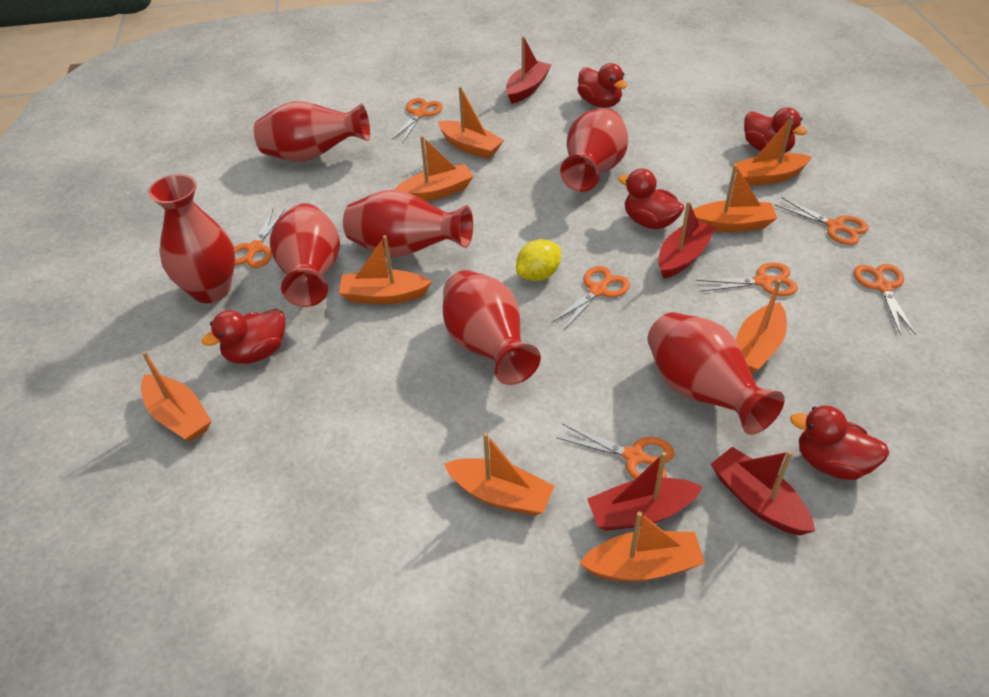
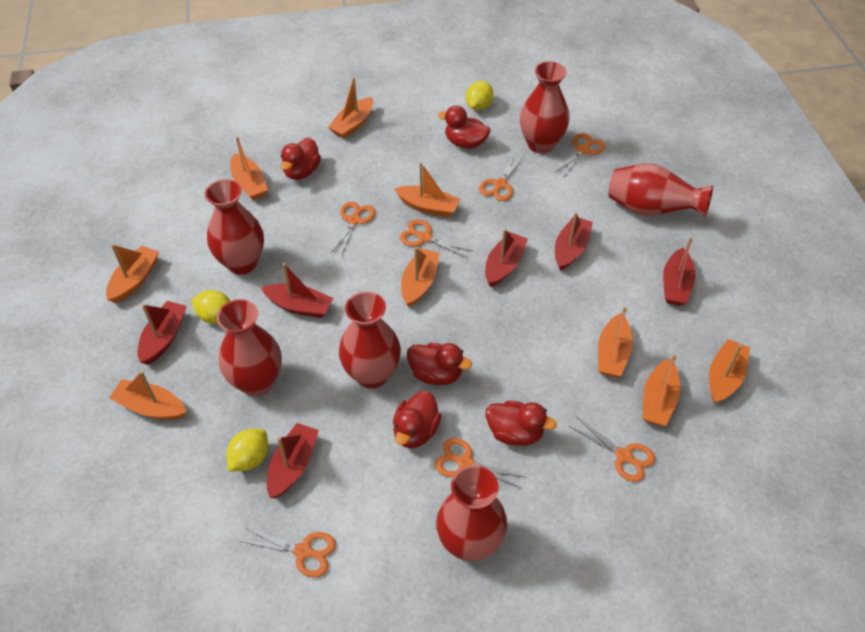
red boat: 4 -> 6
red vase: 7 -> 6
yellow lemon: 1 -> 3

